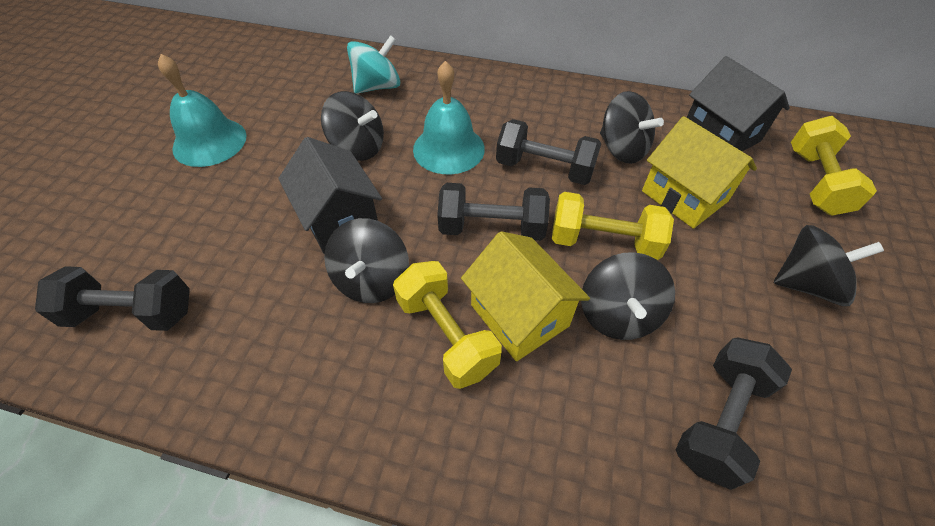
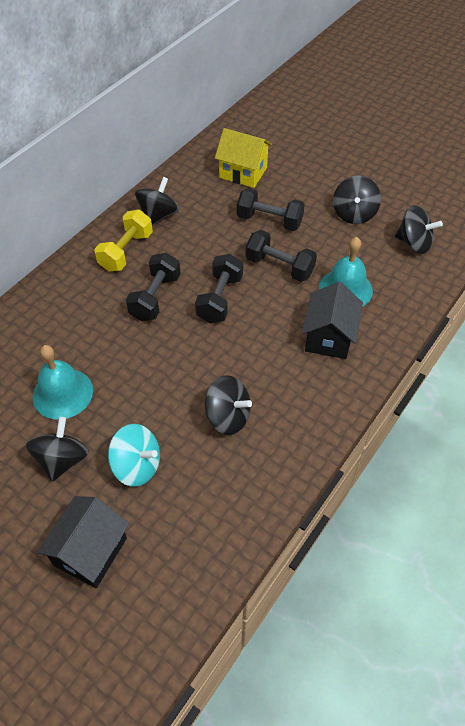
yellow dumbbell: 3 -> 1
yellow house: 2 -> 1

